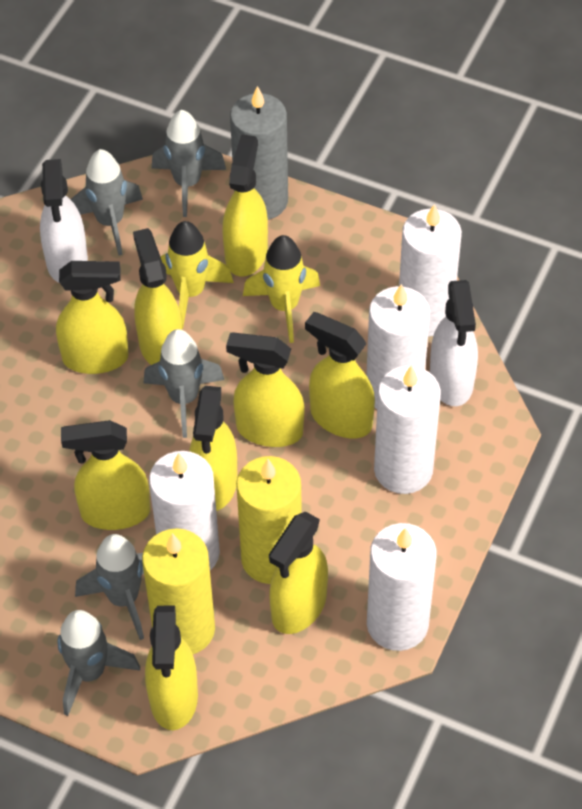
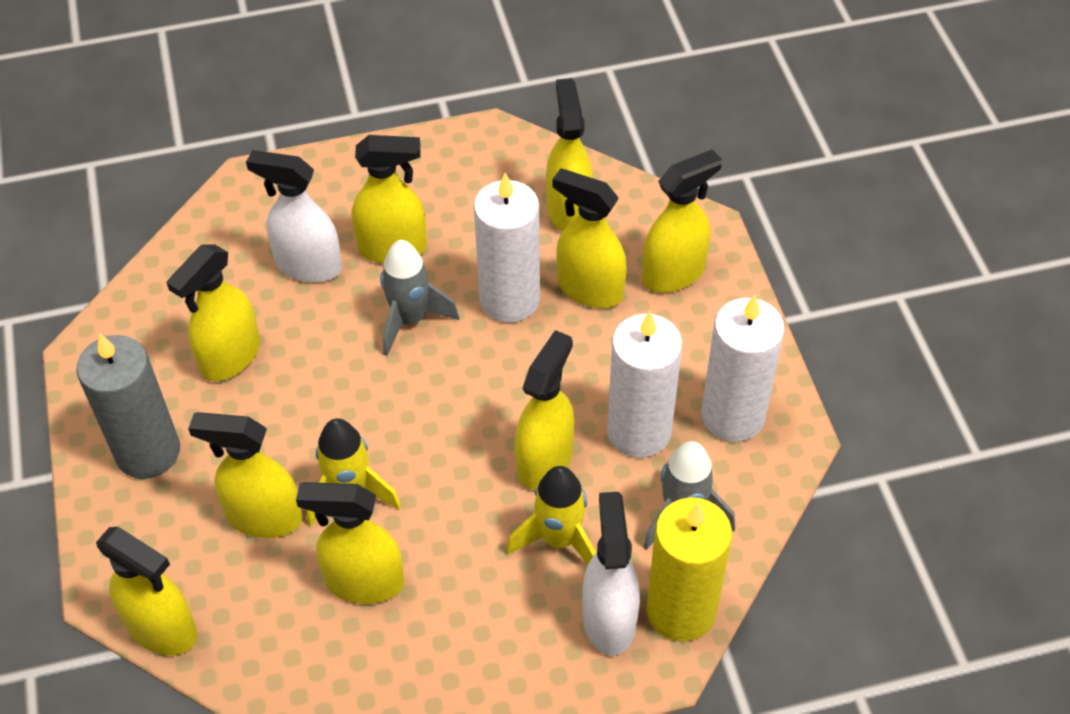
grey rocket: 5 -> 2
white candle: 5 -> 3
yellow candle: 2 -> 1

